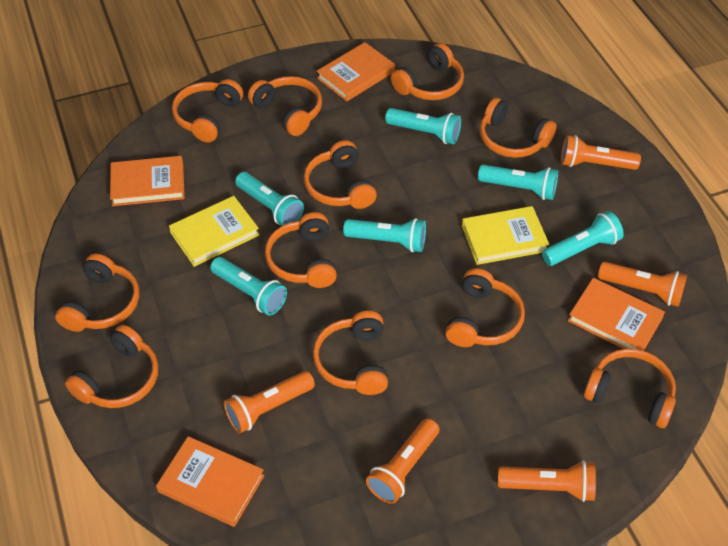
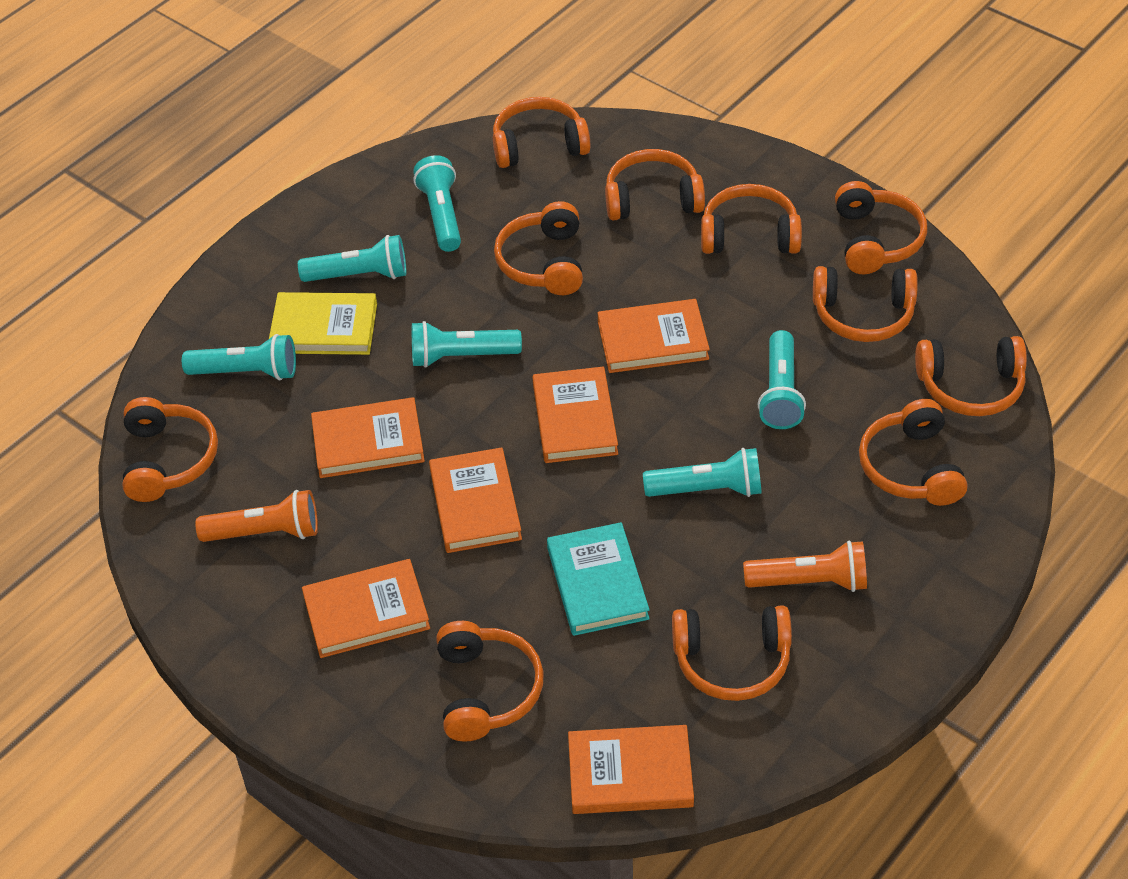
orange book: 4 -> 6
orange flashlight: 5 -> 2
turquoise book: 0 -> 1
yellow book: 2 -> 1

